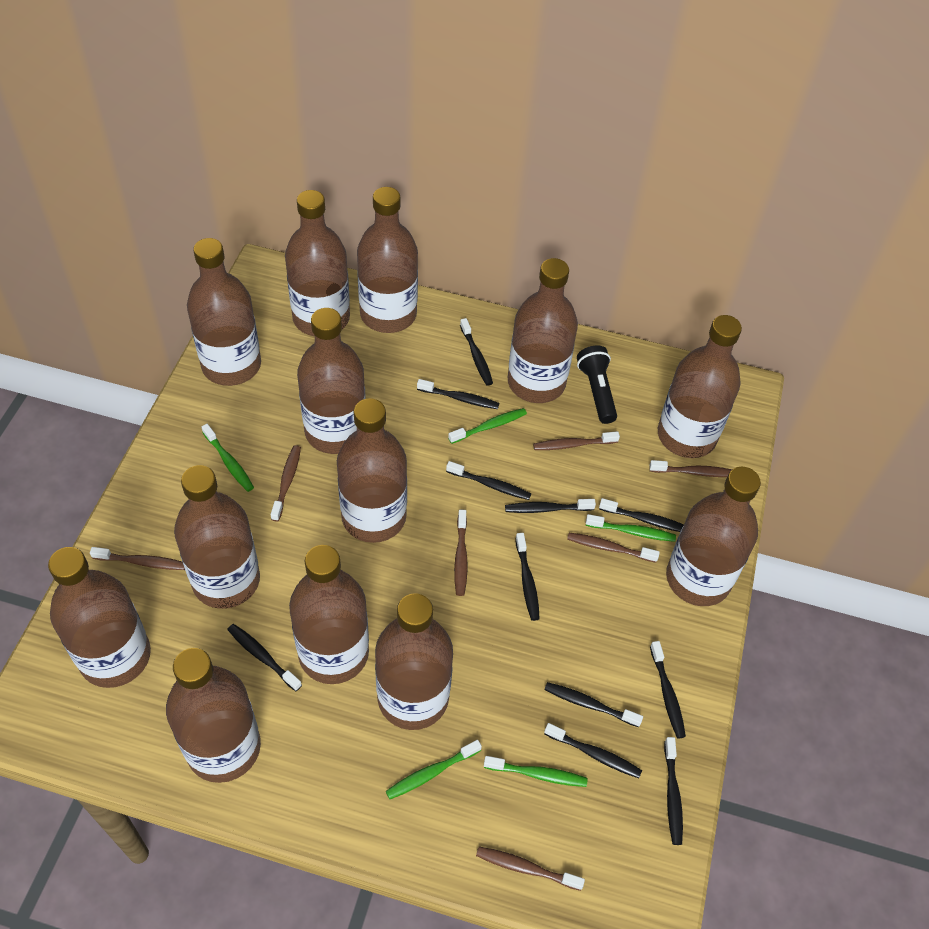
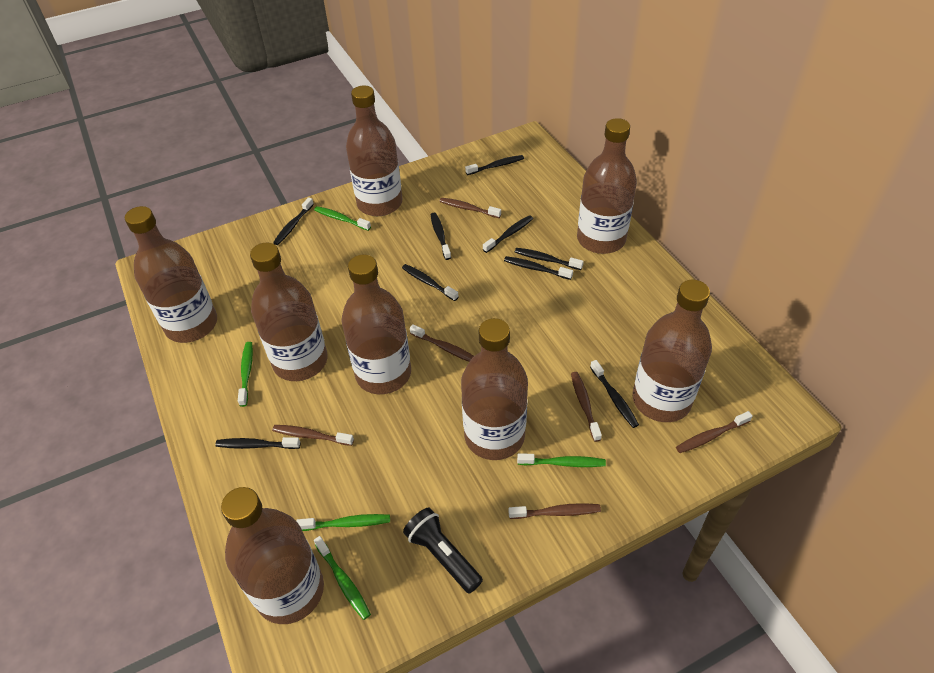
black toothbrush: 11 -> 9
brown bottle: 13 -> 8
brown toothbrush: 7 -> 6

